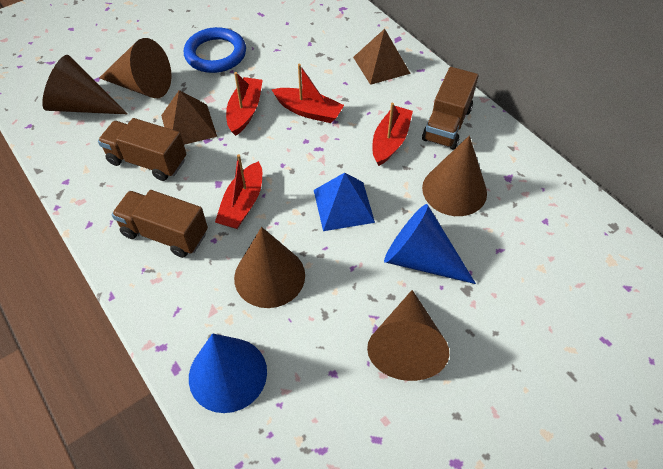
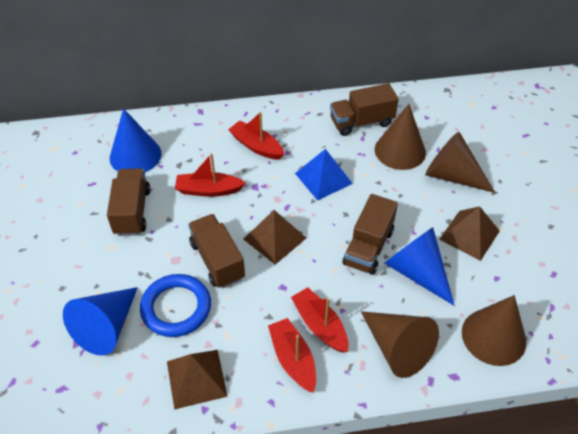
blue cone: 2 -> 3
brown cone: 5 -> 4
brown pyramid: 2 -> 3
brown truck: 3 -> 4

